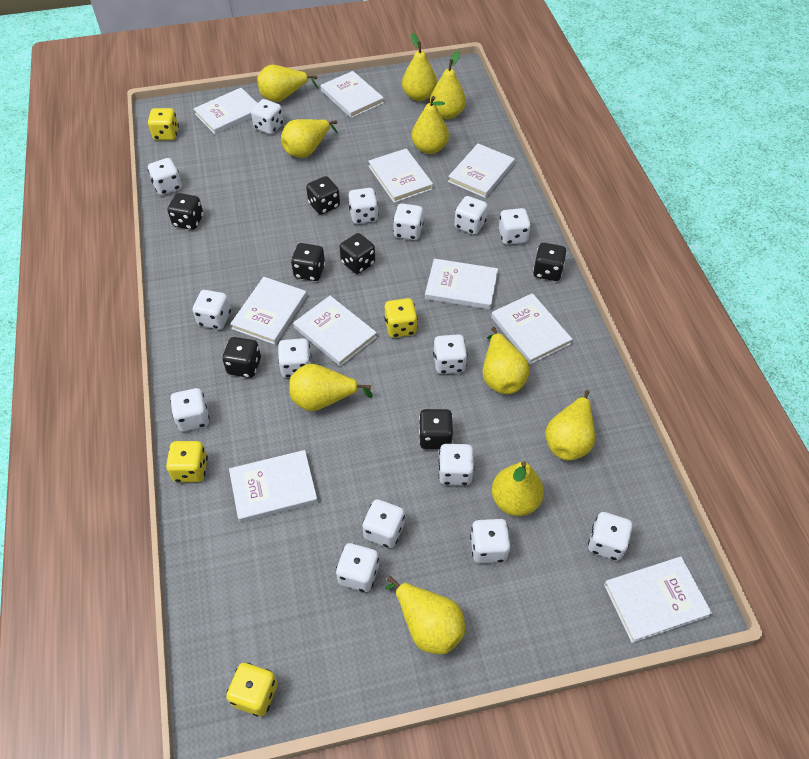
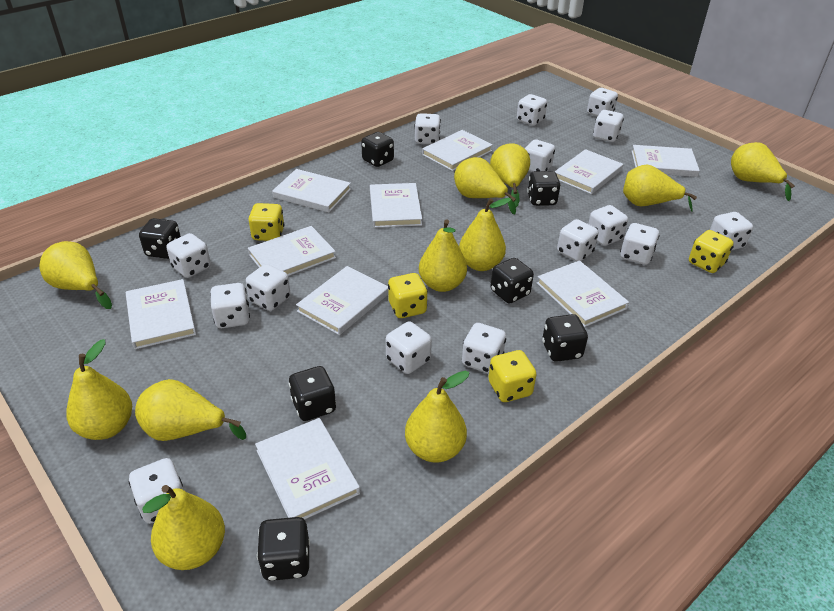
yellow pear: 10 -> 11

